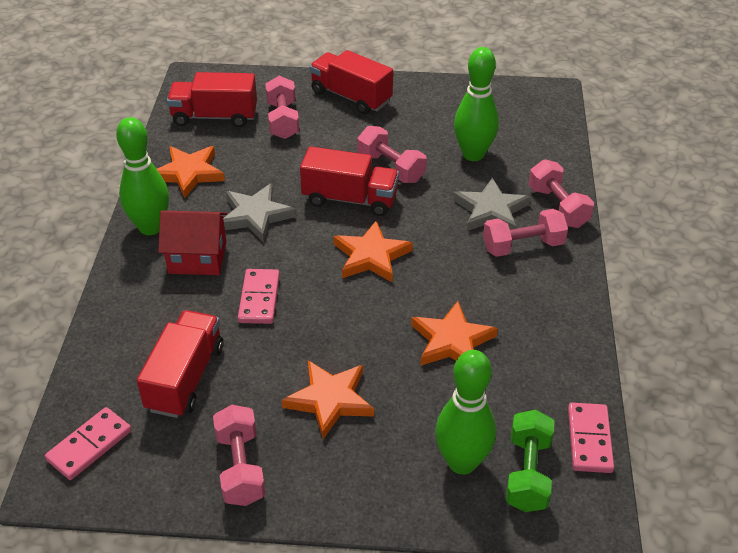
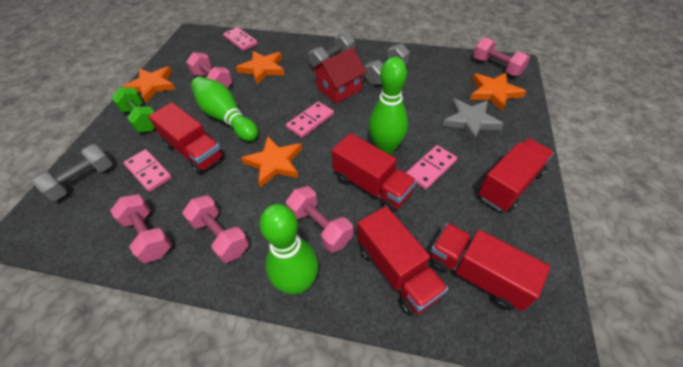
grey dumbbell: 0 -> 3
grey star: 2 -> 1
pink domino: 3 -> 4
red truck: 4 -> 5

